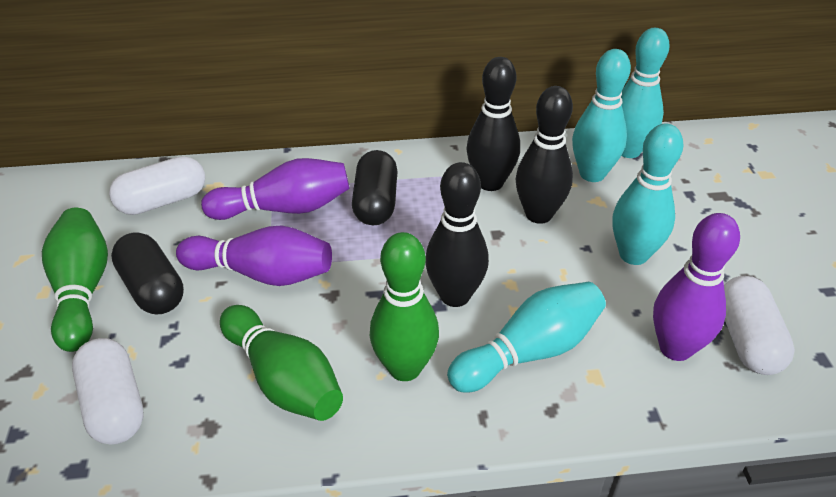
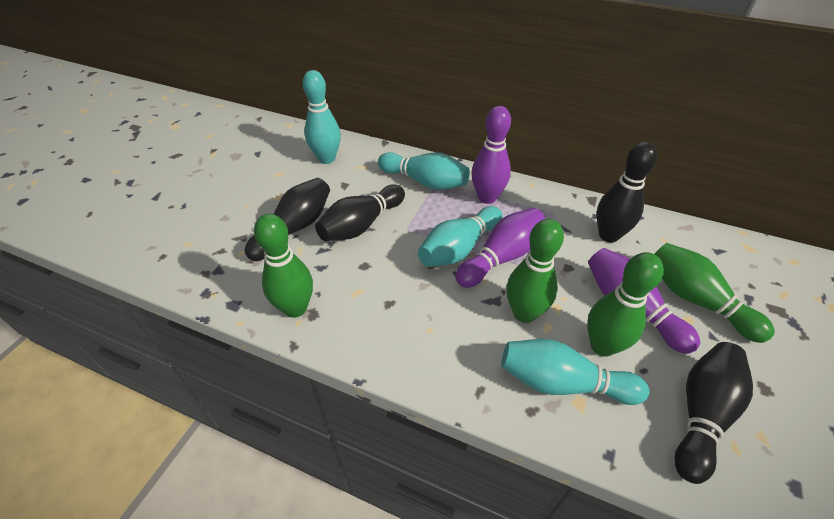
black bowling pin: 3 -> 4
black capsule: 2 -> 0
green bowling pin: 3 -> 4
white capsule: 3 -> 0

